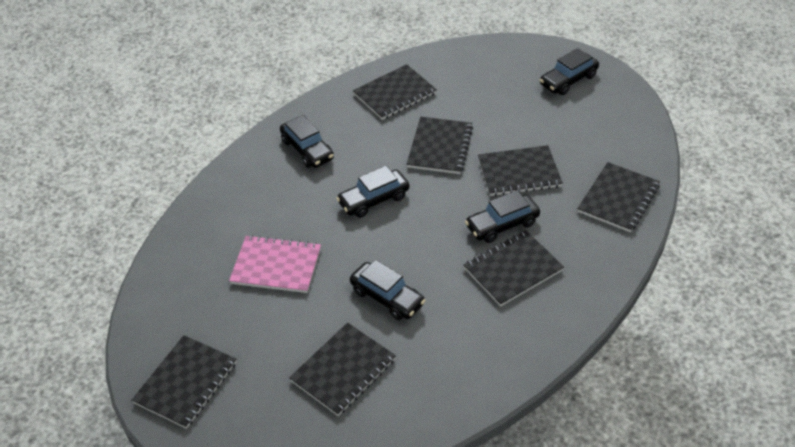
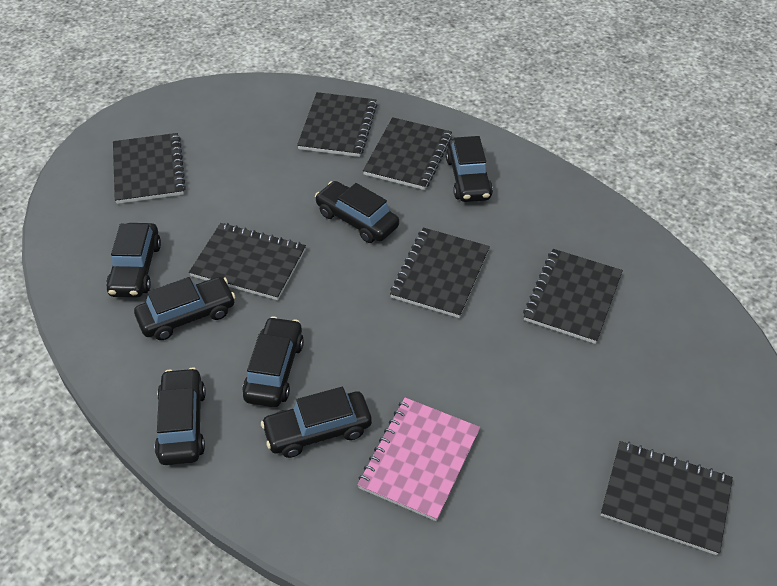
black car: 5 -> 7

